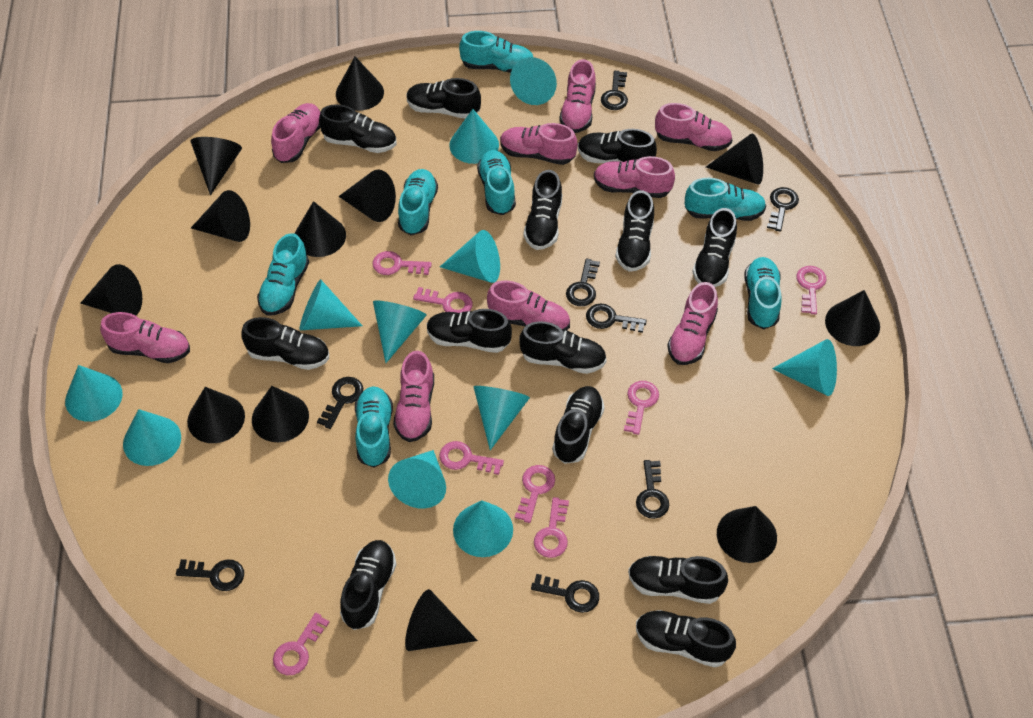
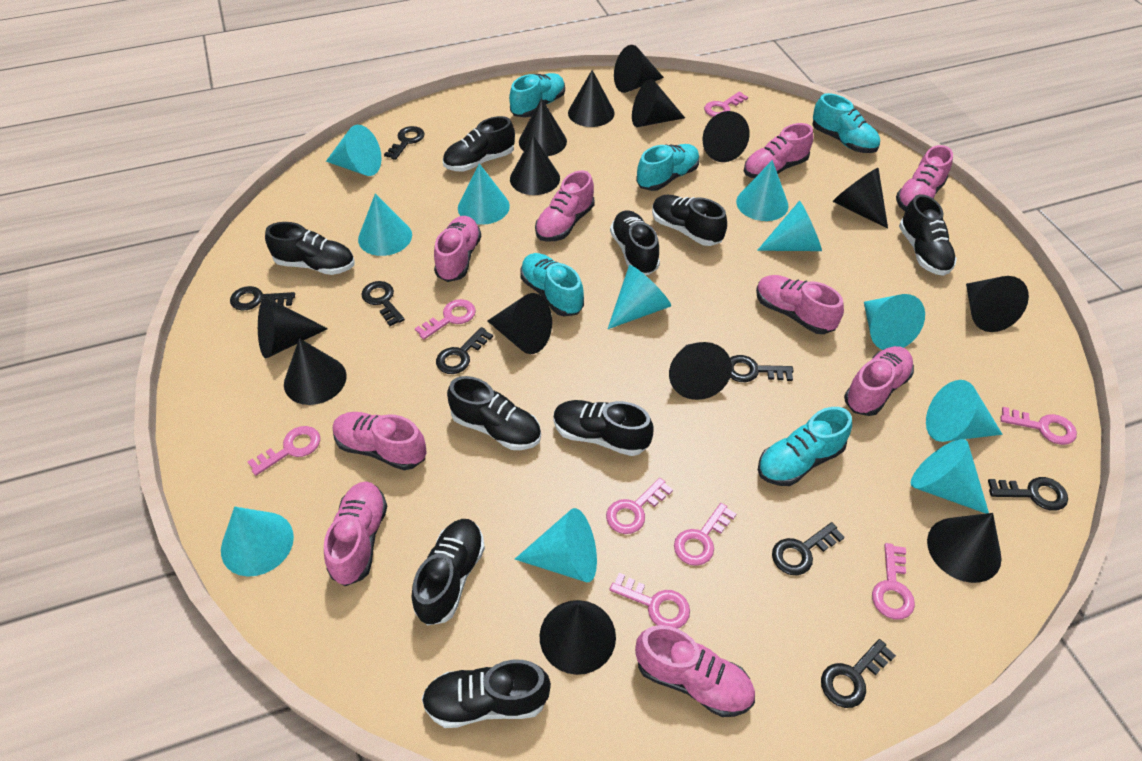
black cone: 12 -> 14
black shoe: 13 -> 9
turquoise shoe: 7 -> 5

